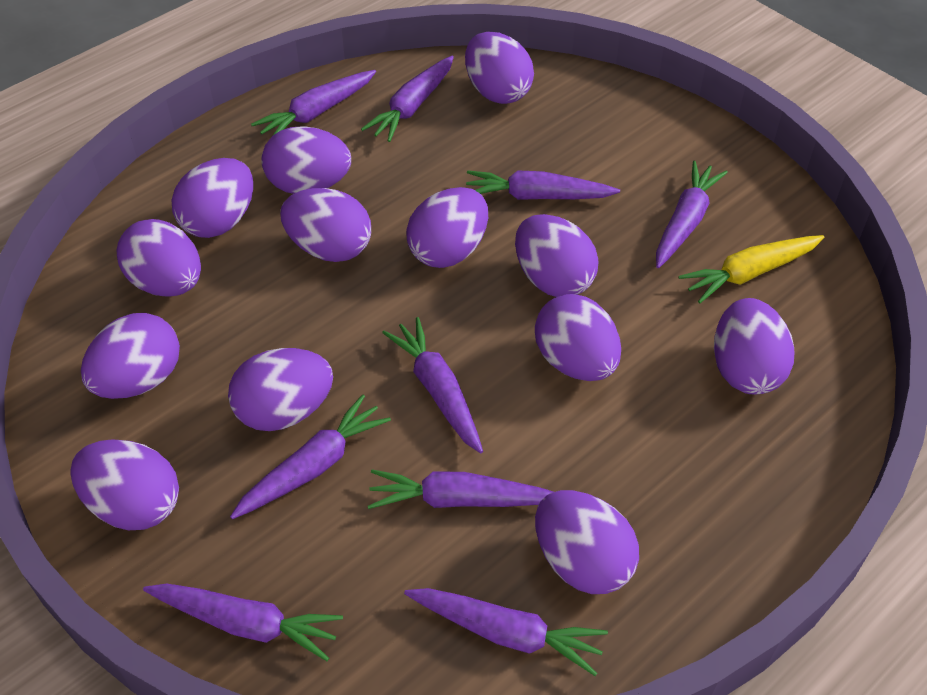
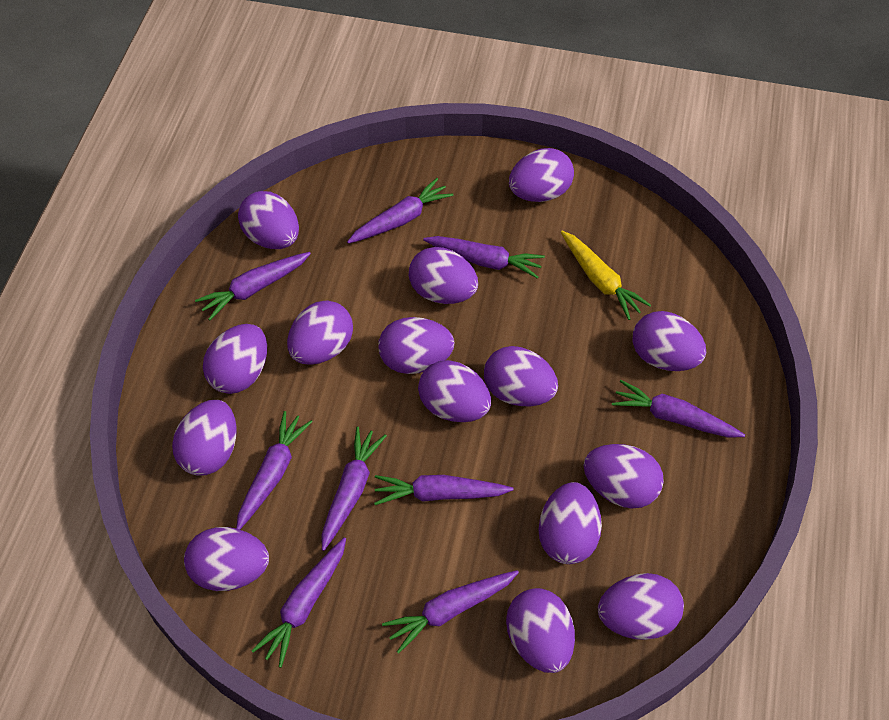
purple egg: 13 -> 15

